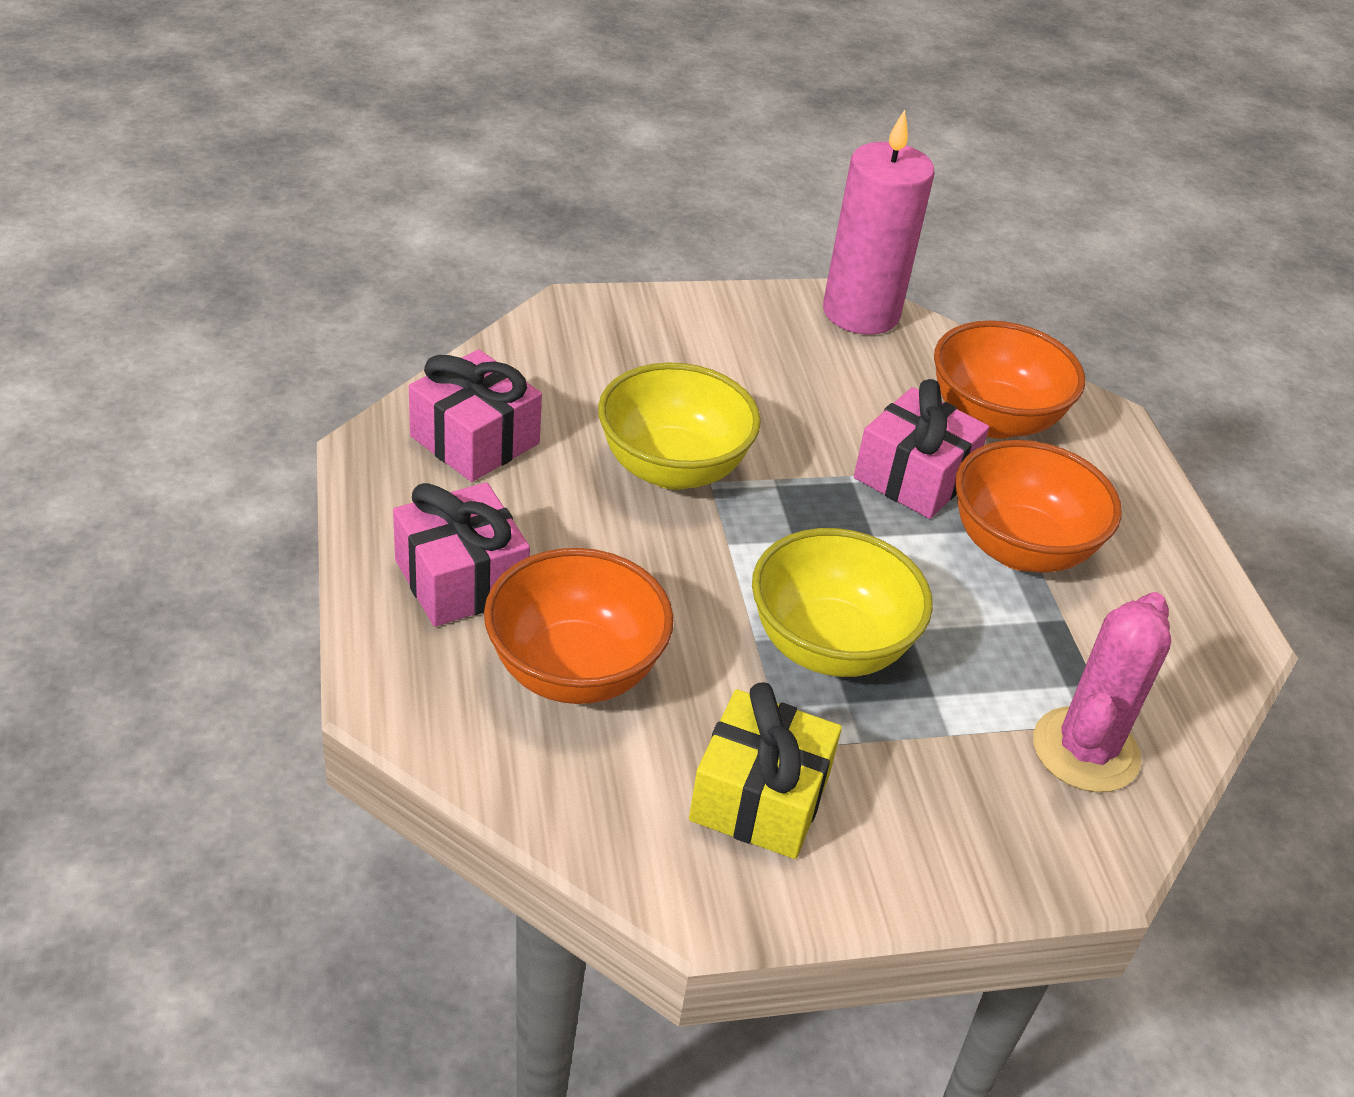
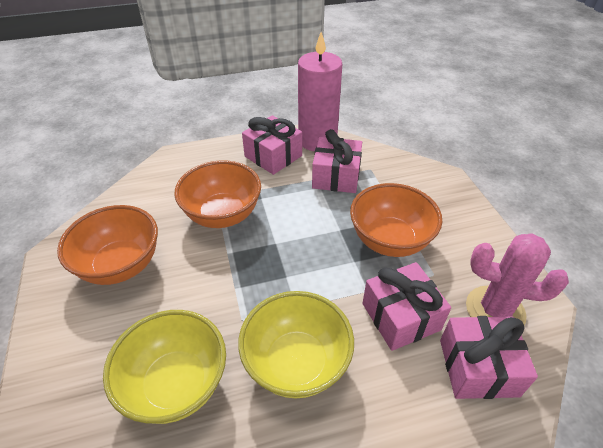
pink gift: 3 -> 4
yellow gift: 1 -> 0

